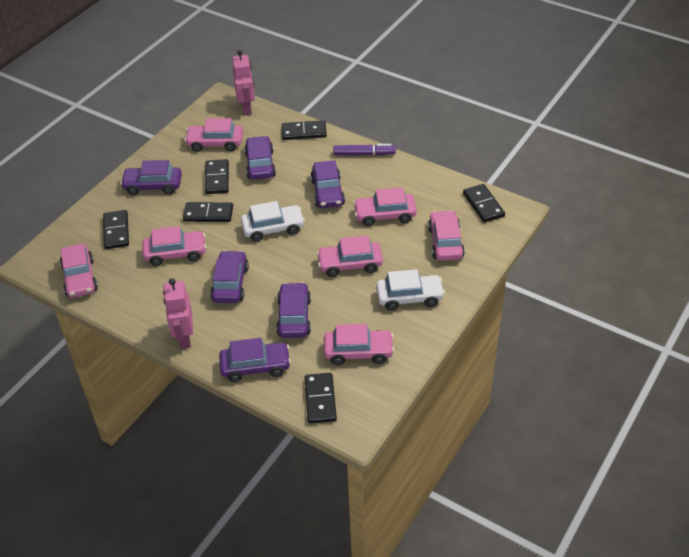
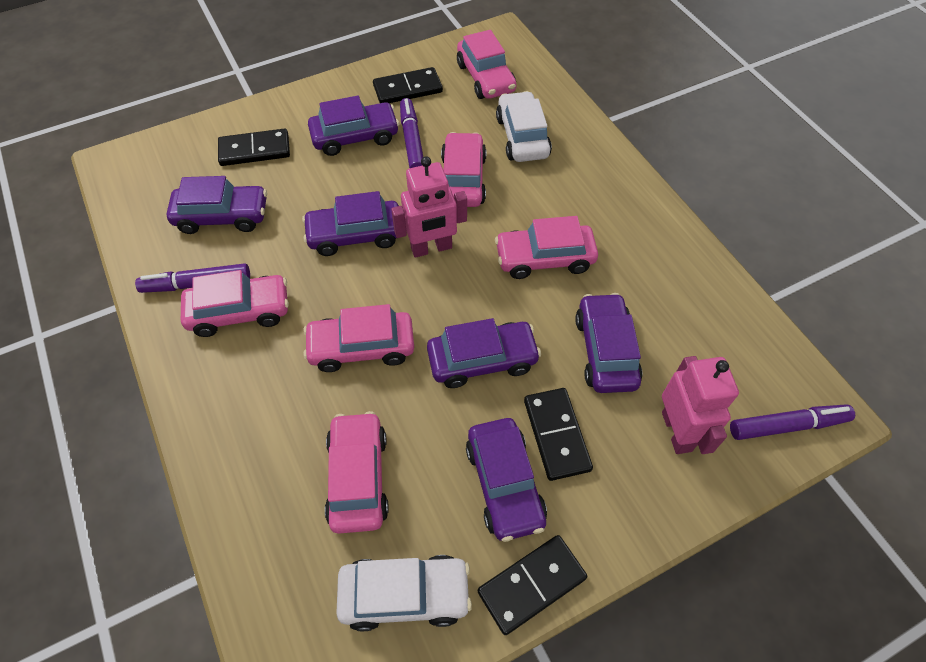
black domino: 6 -> 4
pink car: 7 -> 6
purple marker: 1 -> 3

